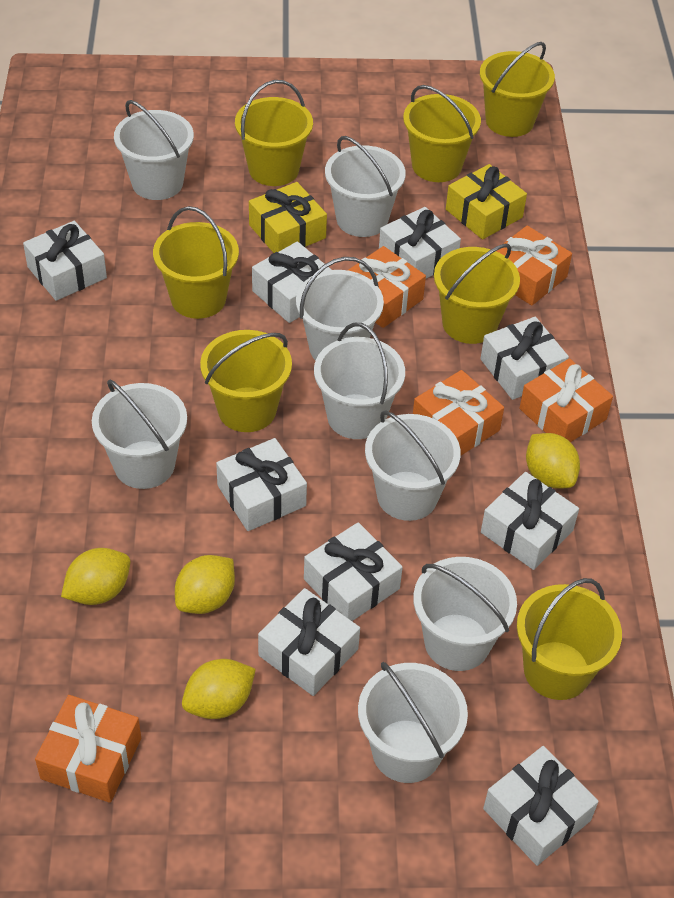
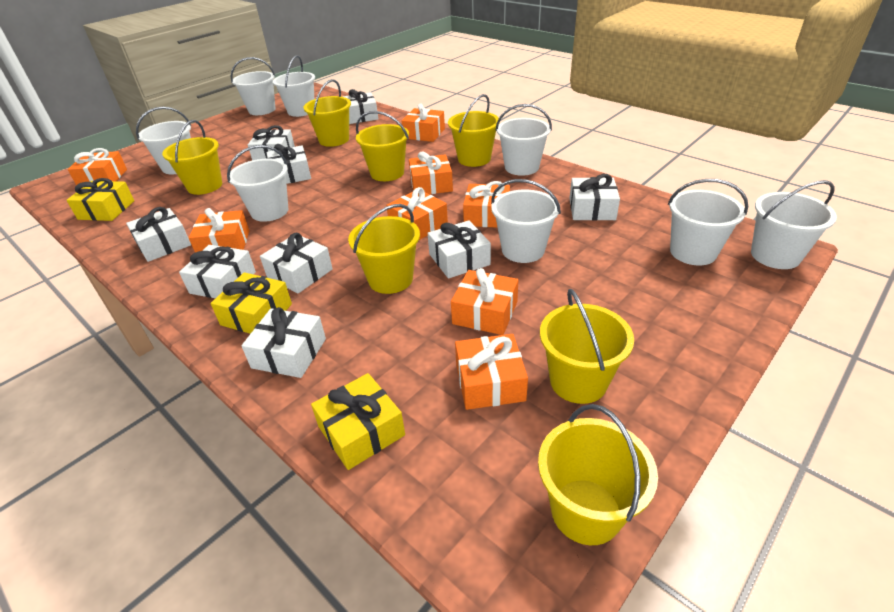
orange gift: 5 -> 8
yellow gift: 2 -> 3
yellow lemon: 4 -> 0

